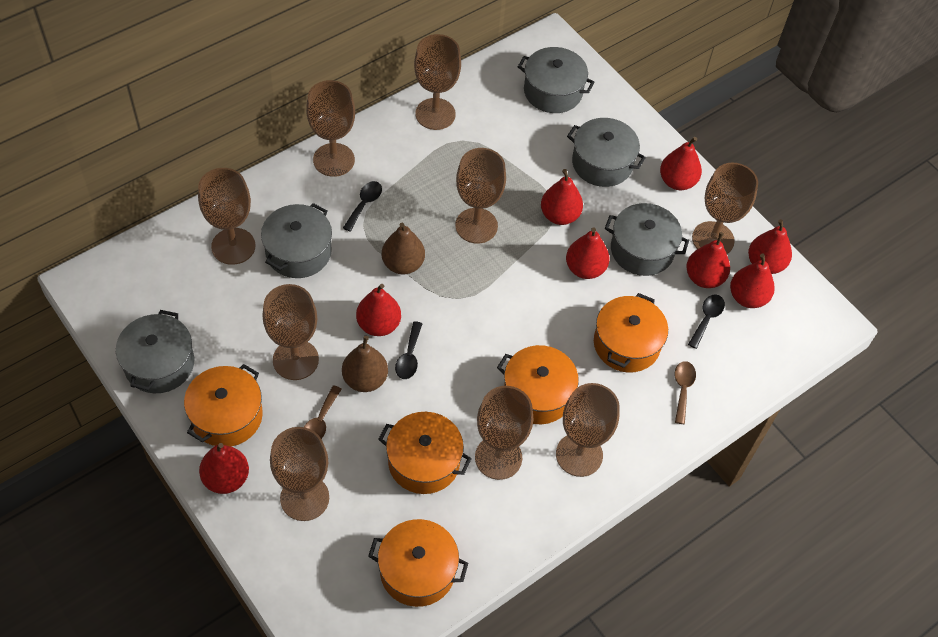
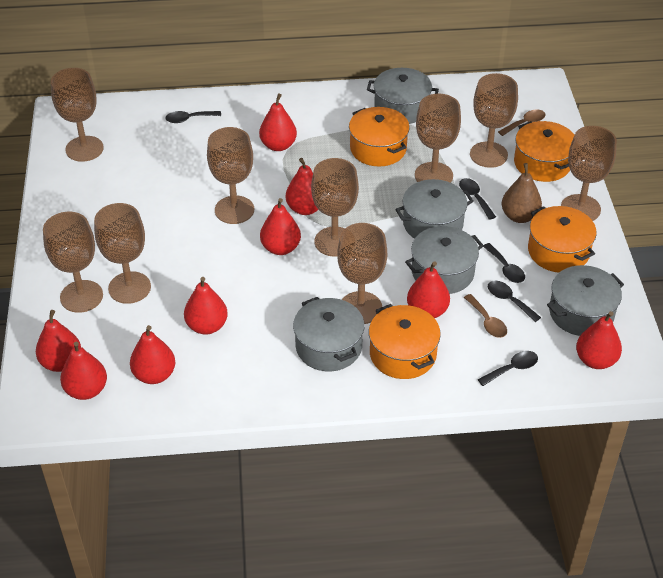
black spoon: 3 -> 5
brown pear: 2 -> 1
orange pot: 5 -> 4
red pear: 8 -> 9

